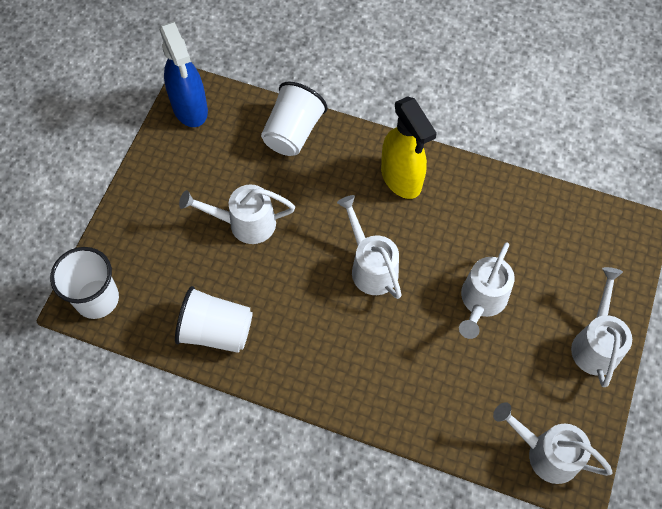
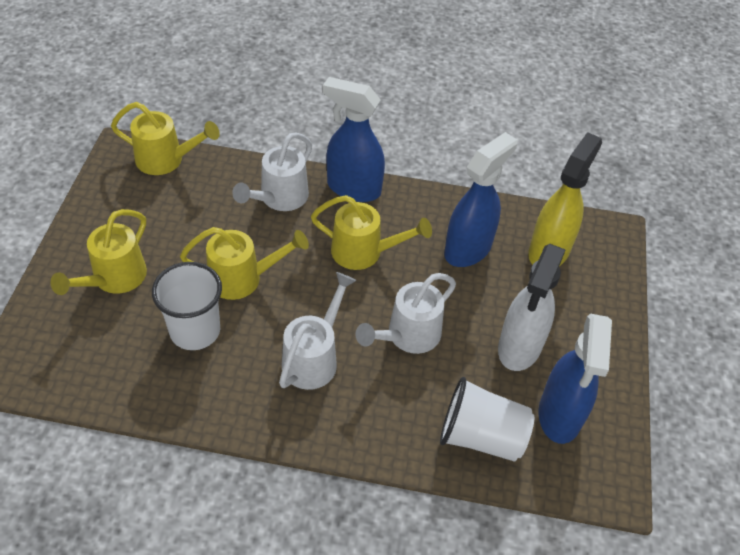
blue spray bottle: 1 -> 3
white cup: 3 -> 2
white spray bottle: 0 -> 1
white watering can: 5 -> 3
yellow watering can: 0 -> 4

